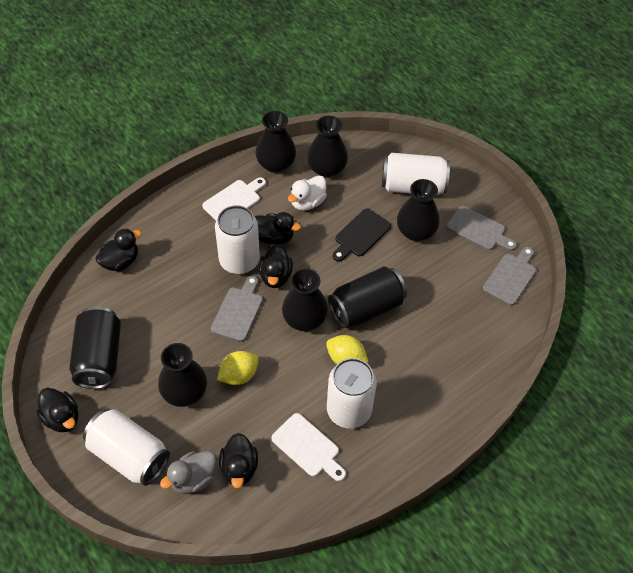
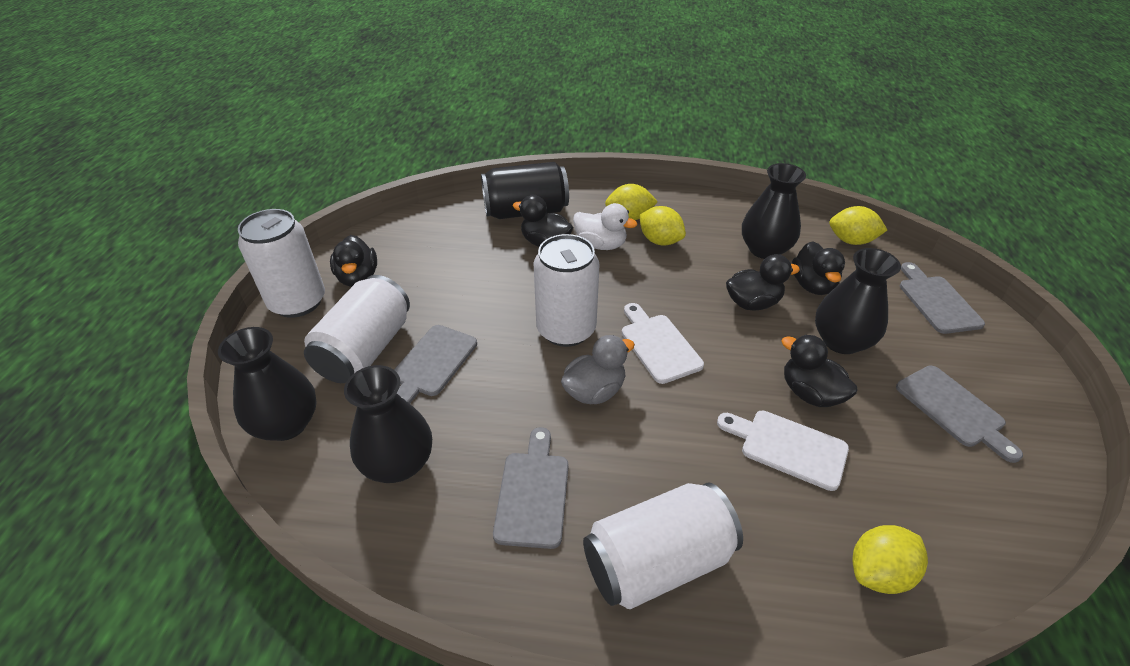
black can: 2 -> 1
black cutting board: 1 -> 0
black vase: 5 -> 4
grey cutting board: 3 -> 4
yellow lemon: 2 -> 4

